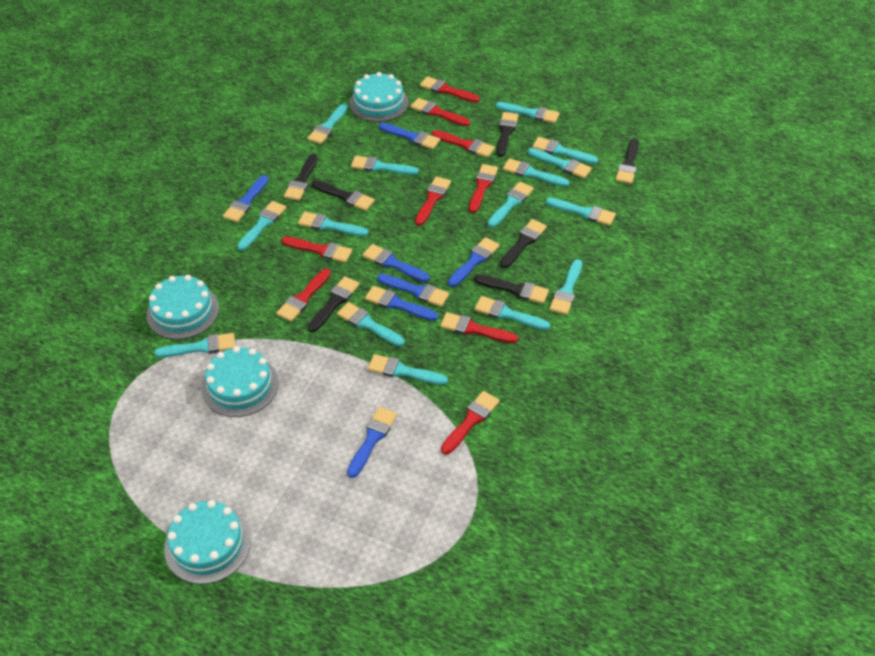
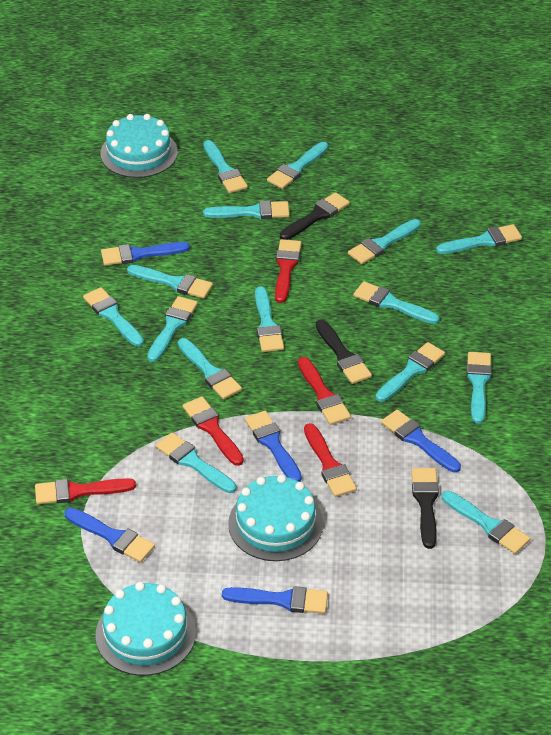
black brush: 7 -> 3
blue brush: 7 -> 5
red brush: 9 -> 5
turquoise cake: 4 -> 3

